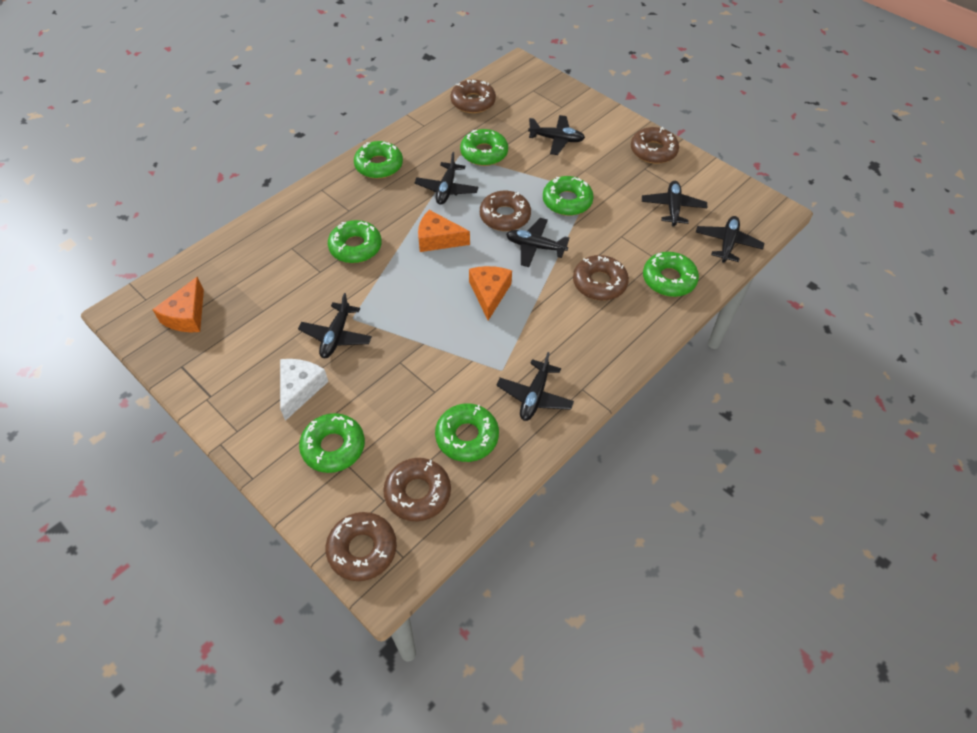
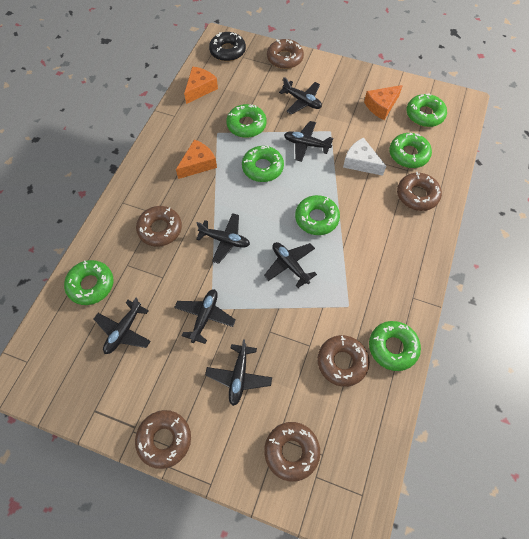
black donut: 0 -> 1

